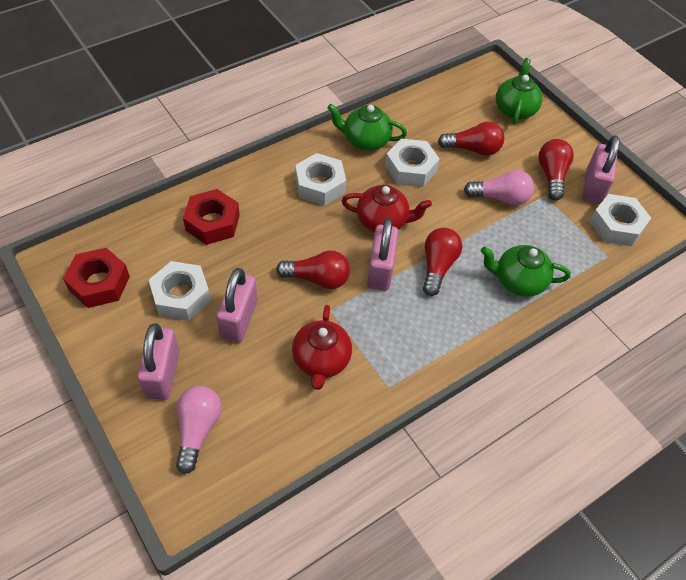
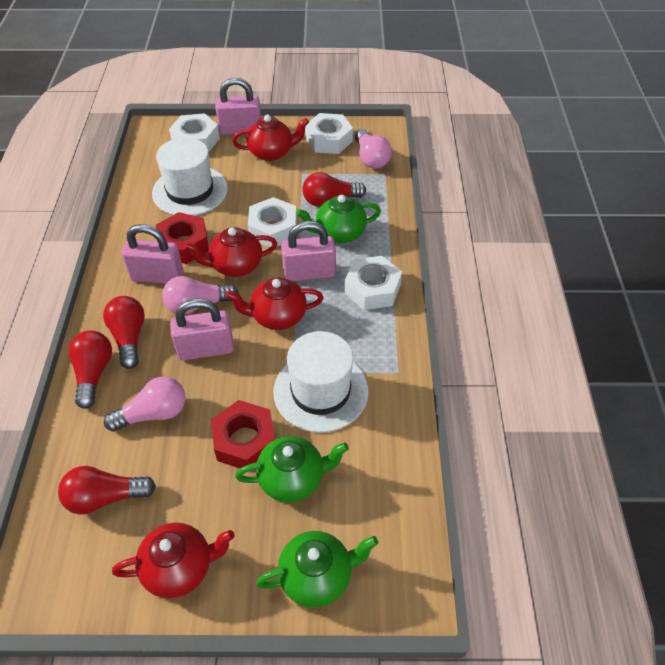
pink light bulb: 2 -> 3
red teapot: 2 -> 4
white hat: 0 -> 2

